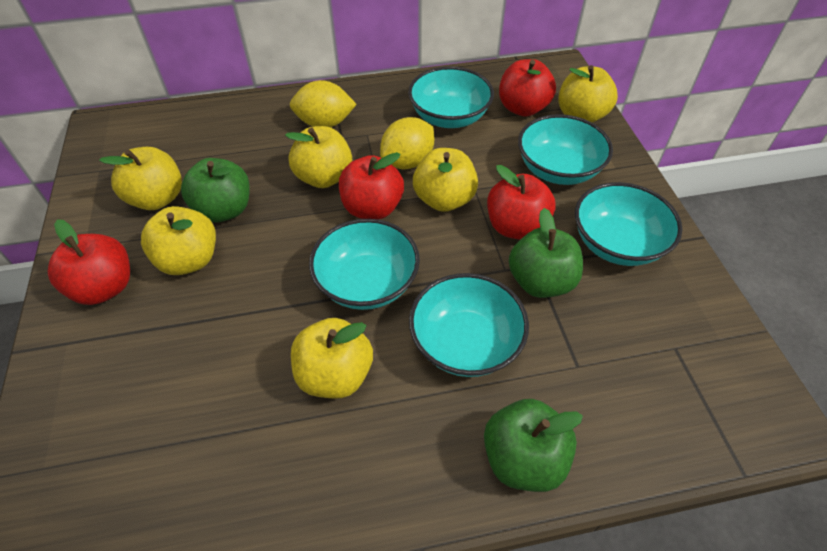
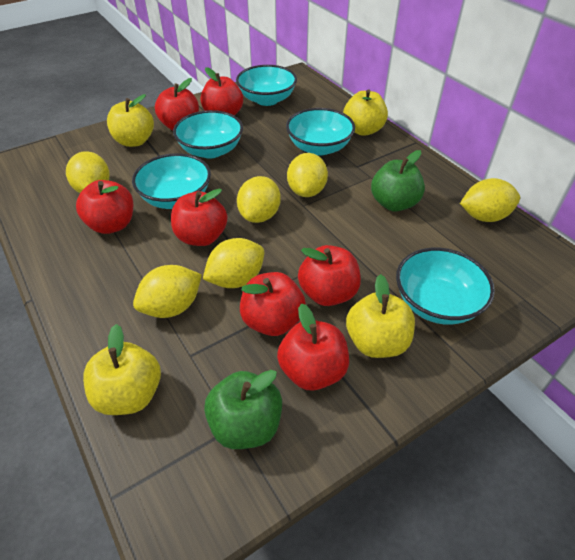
green apple: 3 -> 2
red apple: 4 -> 7
yellow apple: 6 -> 4
yellow lemon: 2 -> 6

